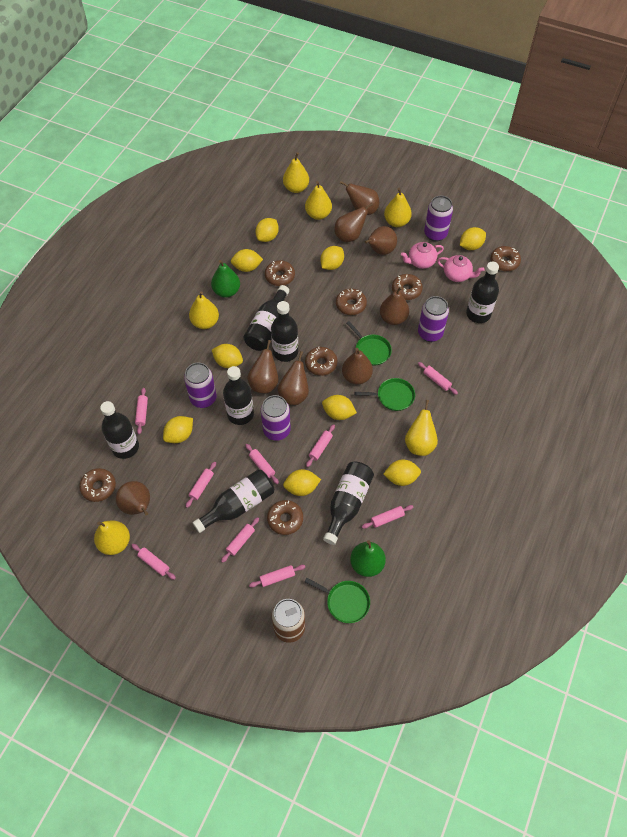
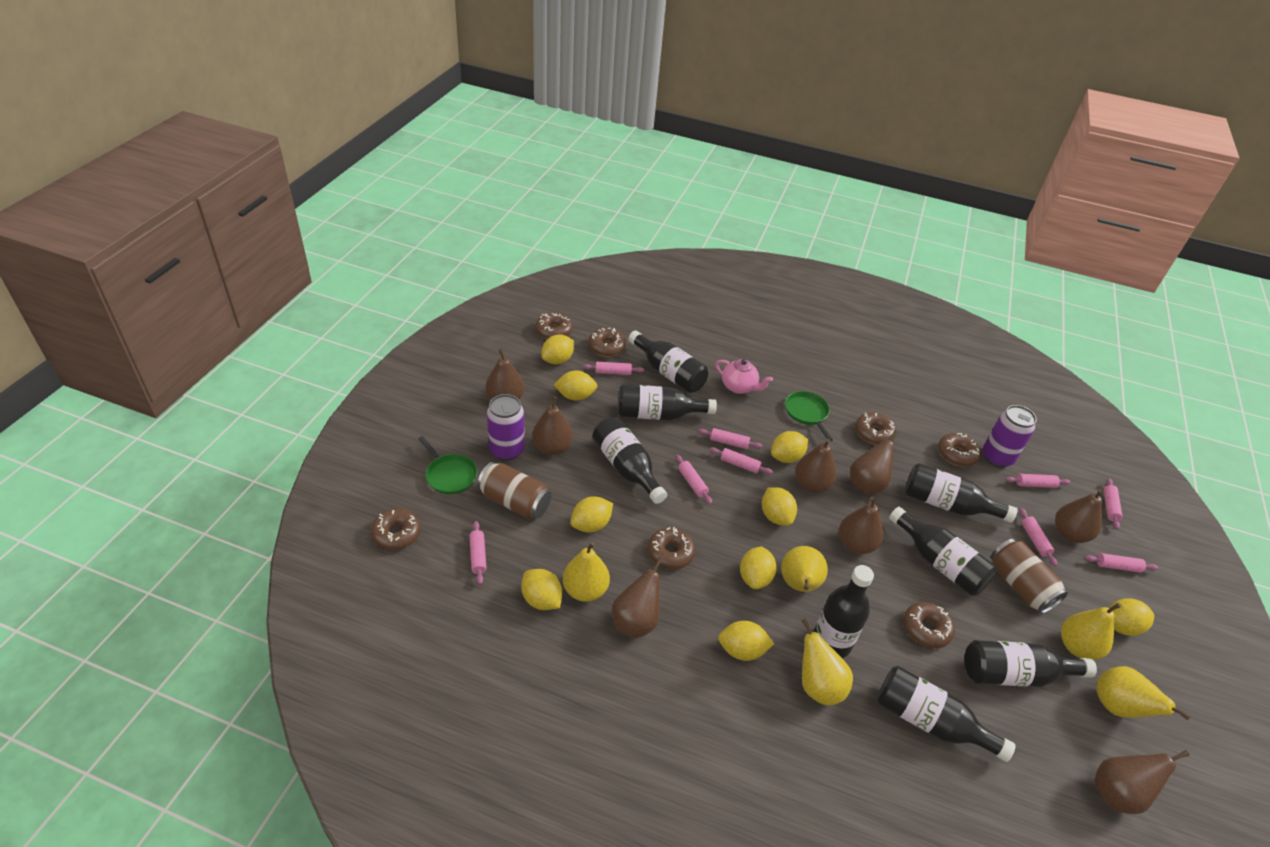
black bottle: 7 -> 8
brown can: 1 -> 2
green pan: 3 -> 2
green pear: 2 -> 0
pink teapot: 2 -> 1
purple can: 4 -> 2
yellow pear: 6 -> 5

